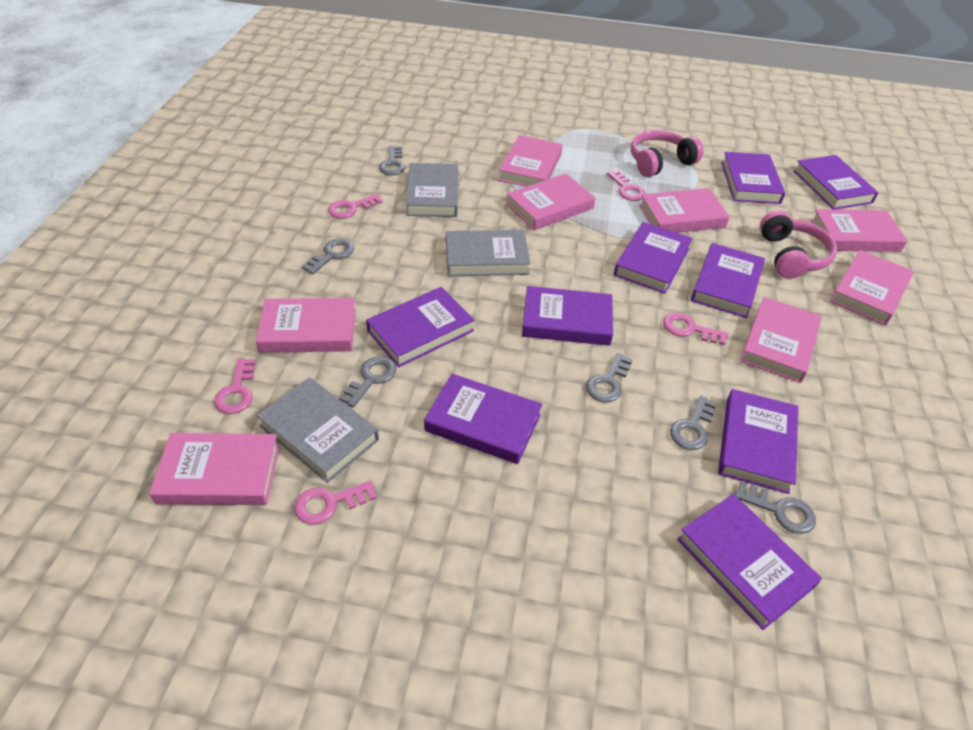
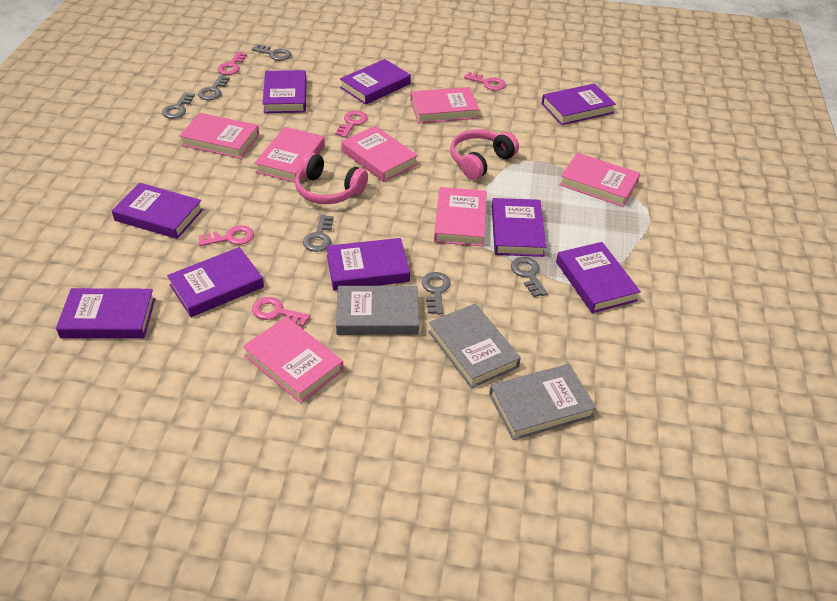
pink book: 8 -> 7

